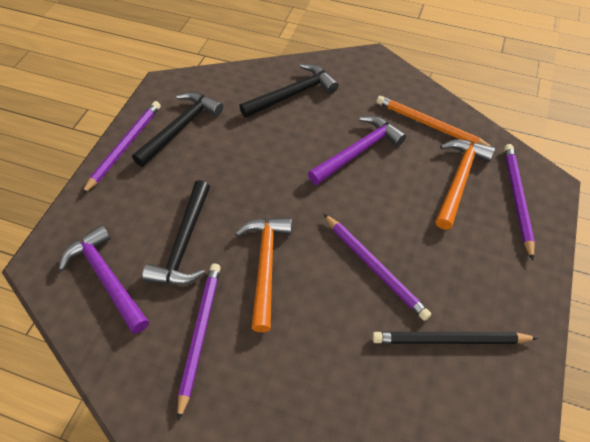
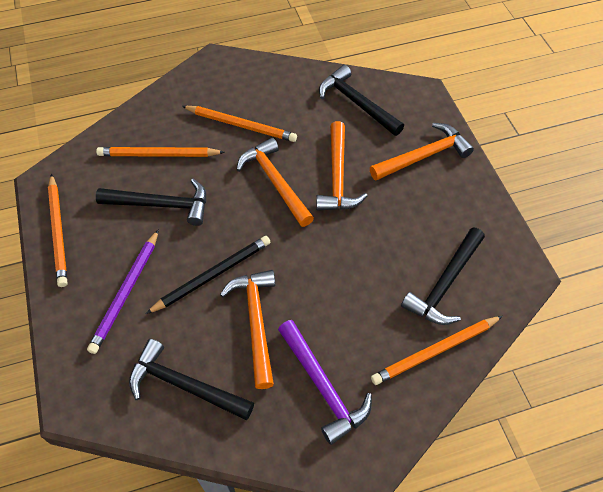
black hammer: 3 -> 4
orange hammer: 2 -> 4
orange pencil: 1 -> 4
purple hammer: 2 -> 1
purple pencil: 4 -> 1

